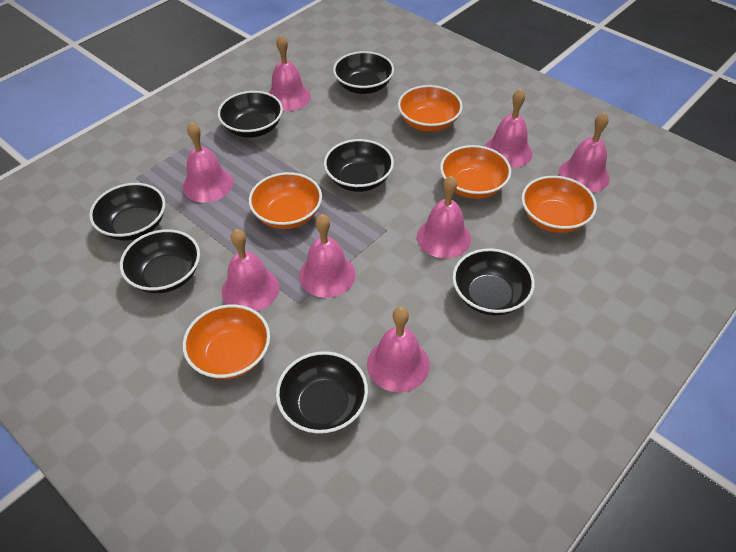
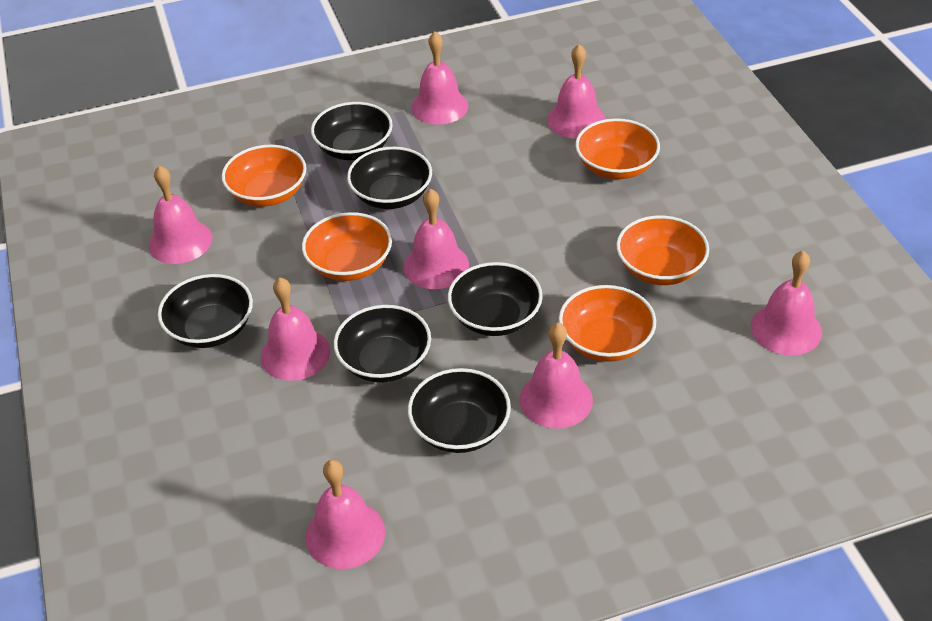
black bowl: 7 -> 6

